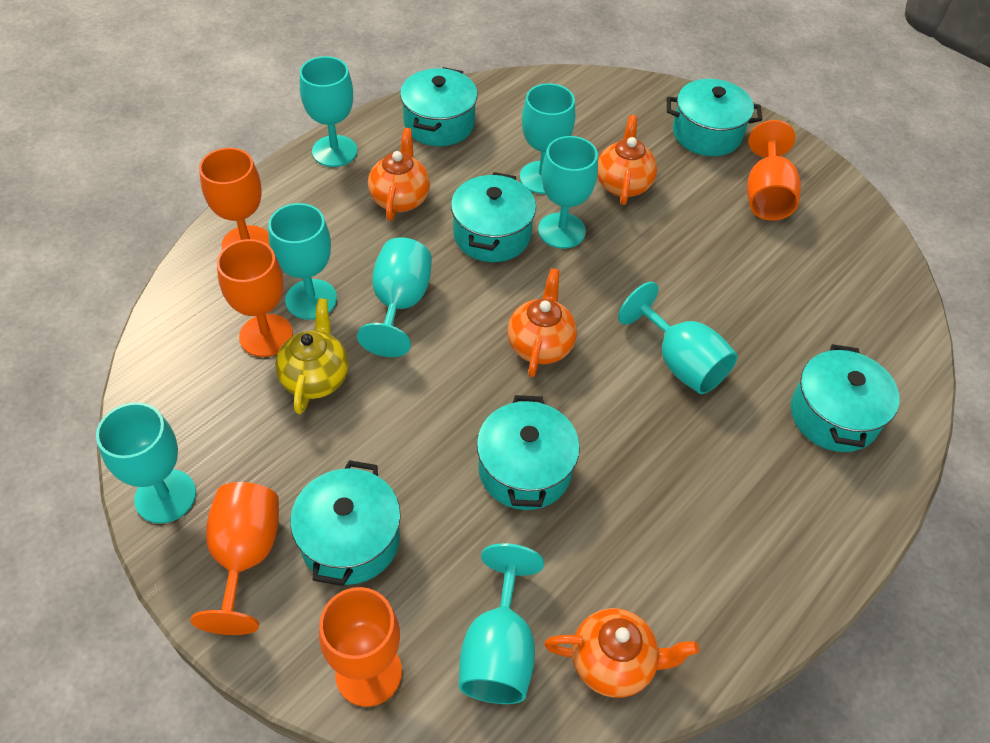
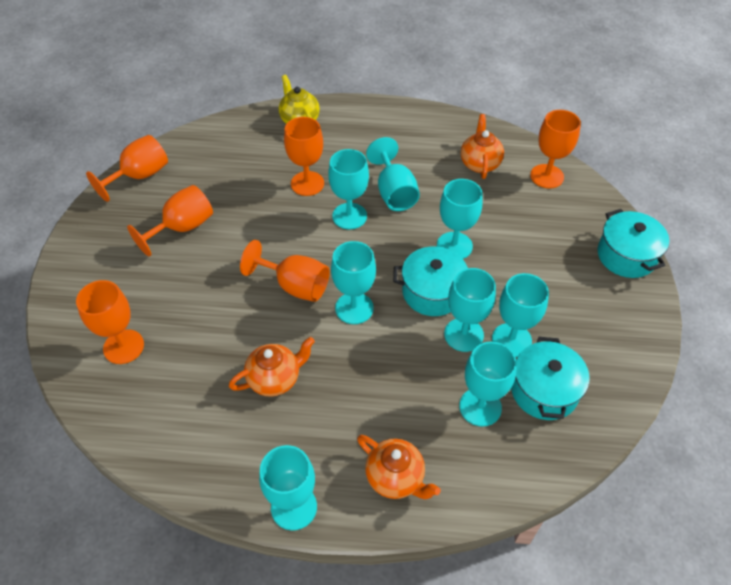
orange goblet: 5 -> 6
orange teapot: 4 -> 3
turquoise pot: 6 -> 3

